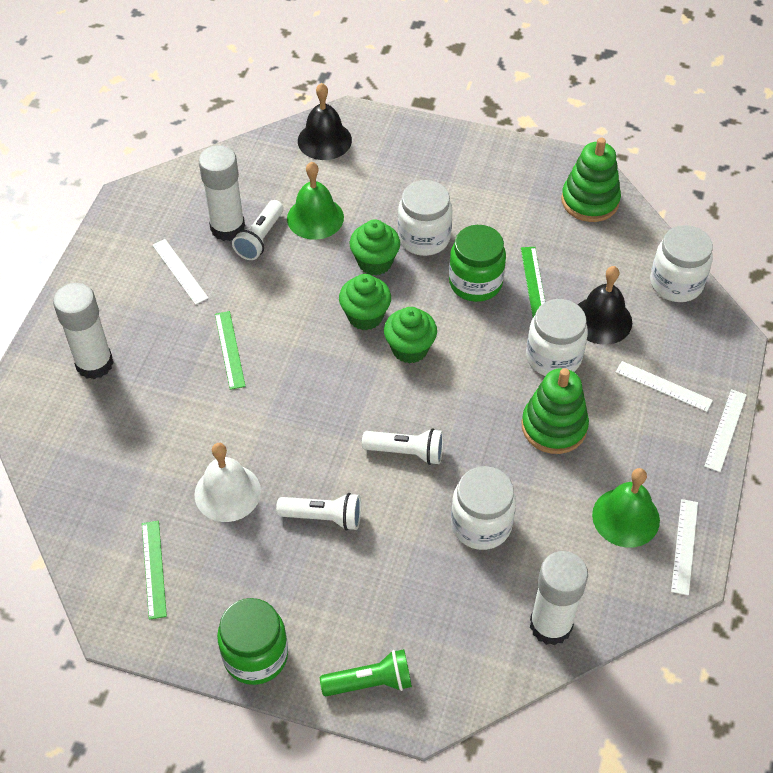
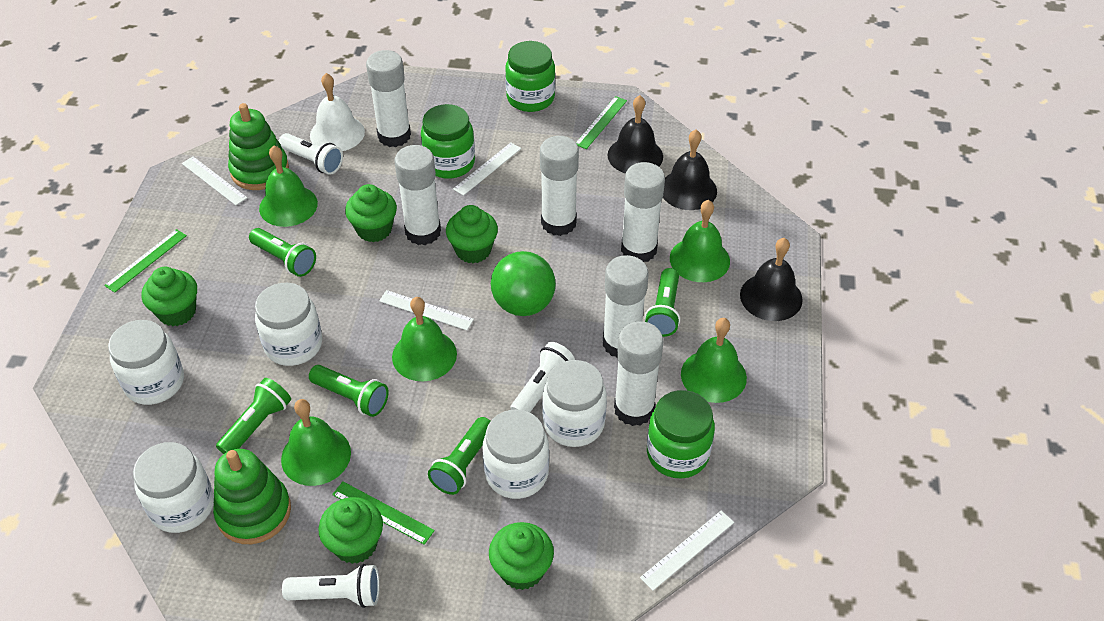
black bell: 2 -> 3
green ball: 0 -> 1
green bell: 2 -> 5
green cupcake: 3 -> 5
green flashlight: 1 -> 5
green jar: 2 -> 3
white glue stick: 3 -> 6
white jar: 4 -> 5

